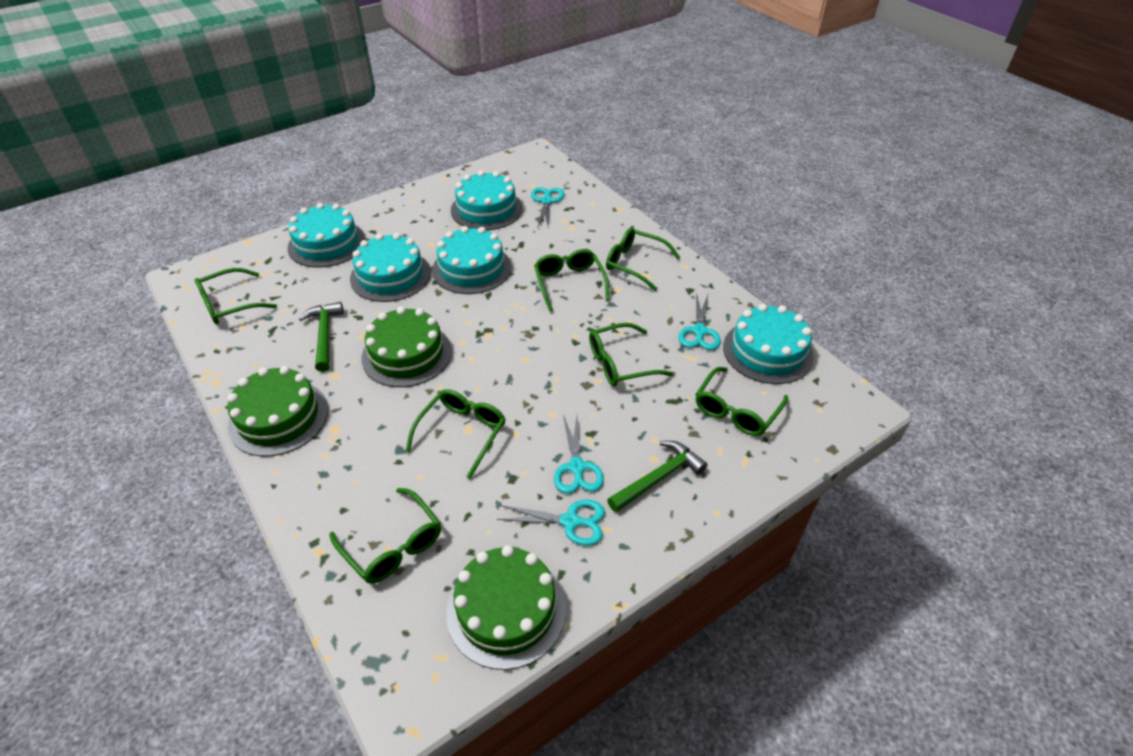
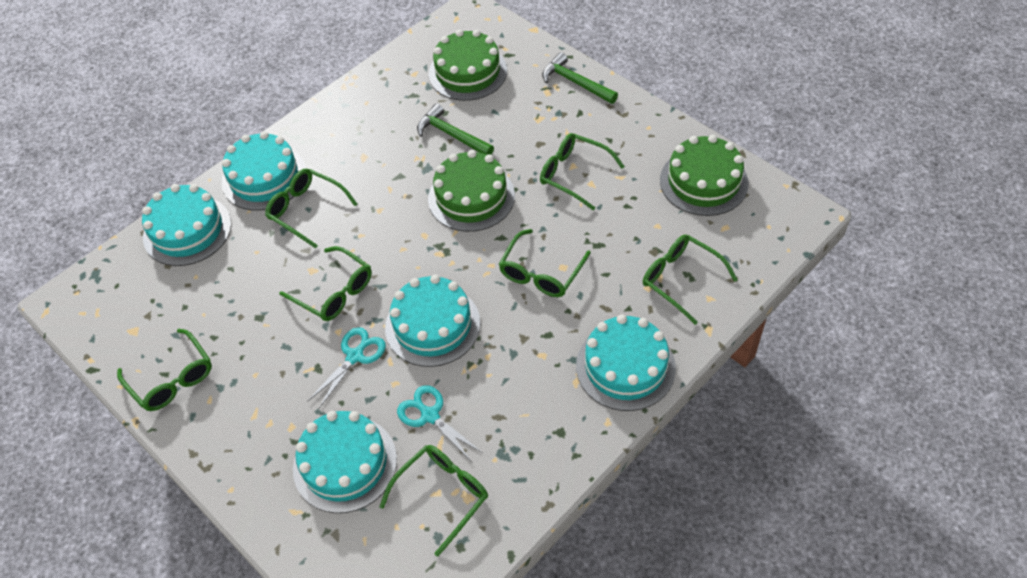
turquoise scissors: 4 -> 2

